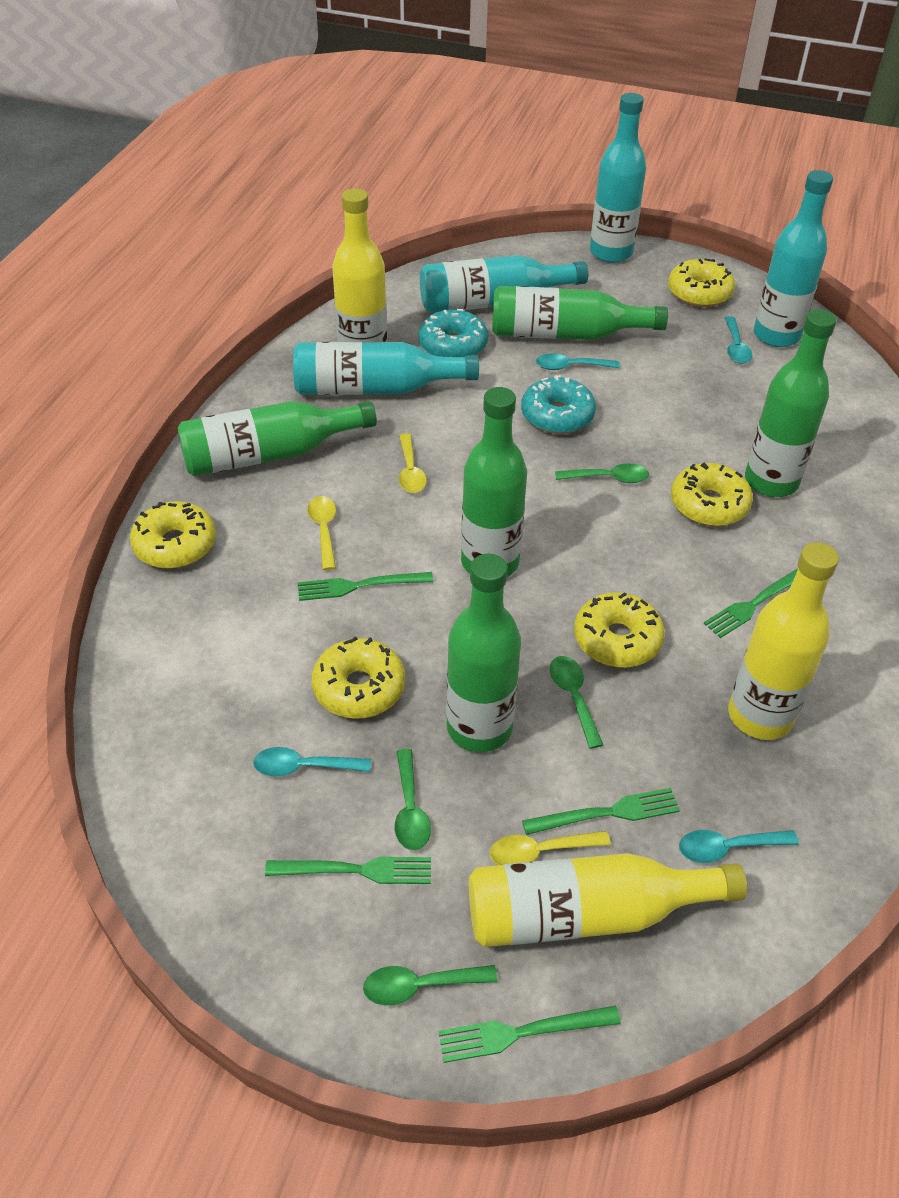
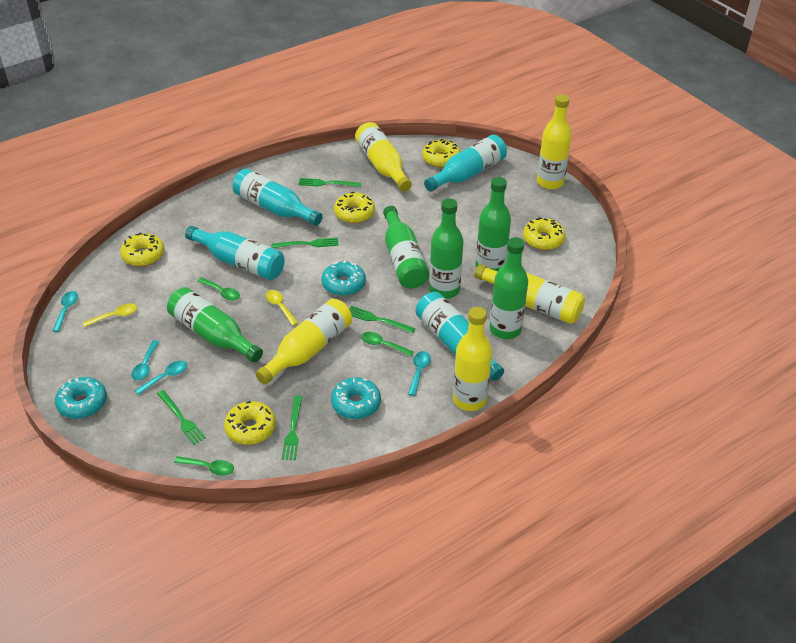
green spoon: 4 -> 3
turquoise donut: 2 -> 3
yellow bottle: 3 -> 5
yellow spoon: 3 -> 2

